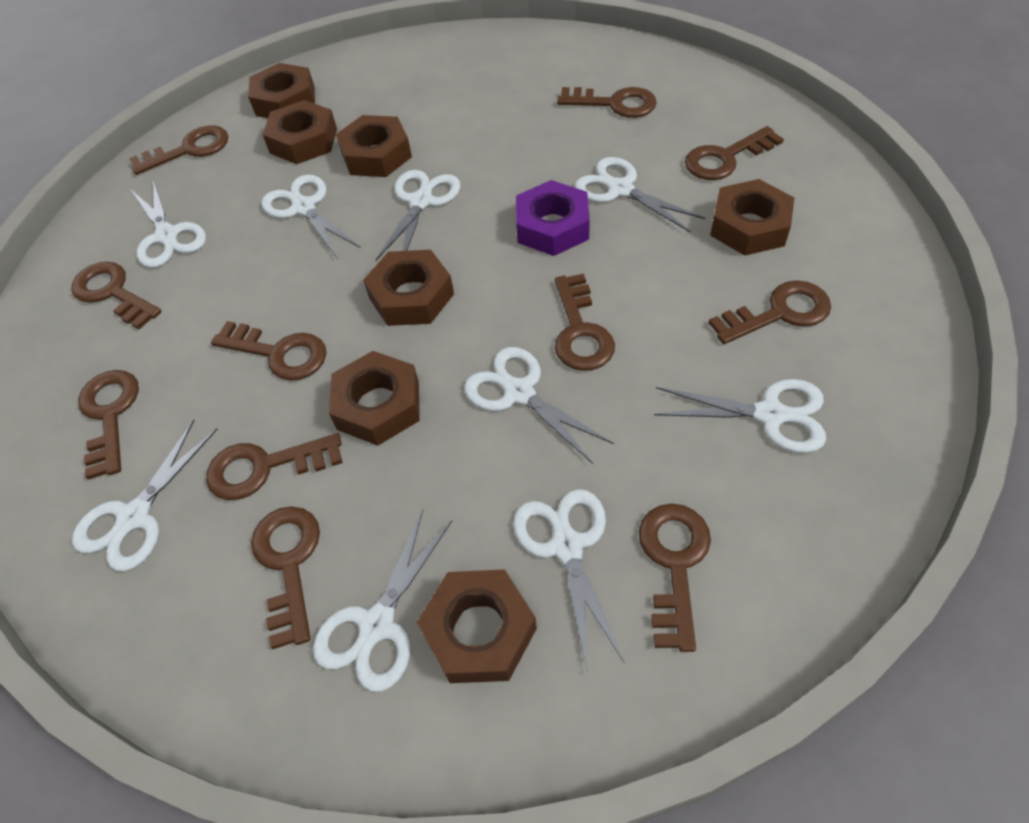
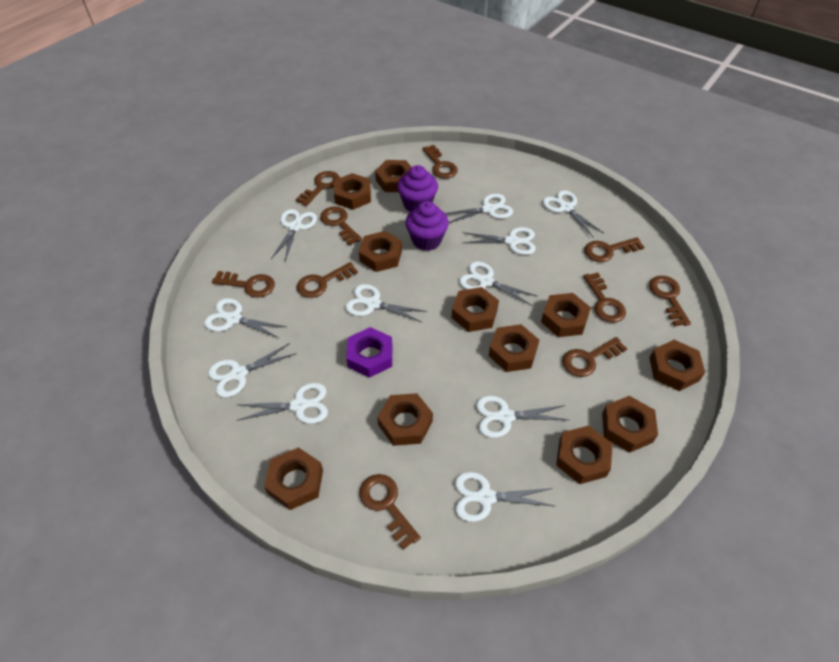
brown key: 11 -> 10
brown nut: 7 -> 11
purple cupcake: 0 -> 2
white scissors: 9 -> 11

